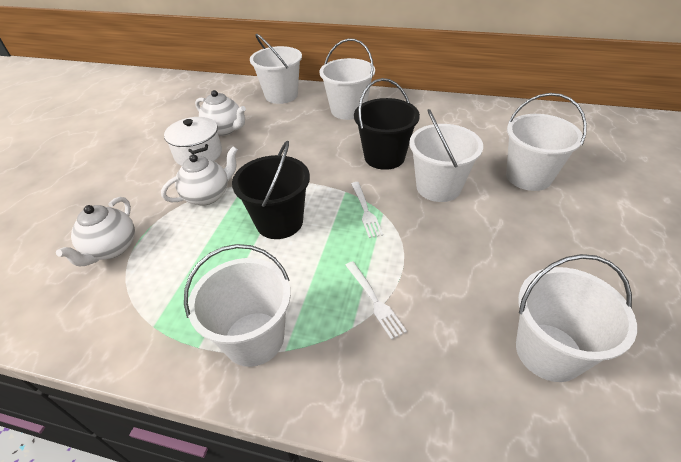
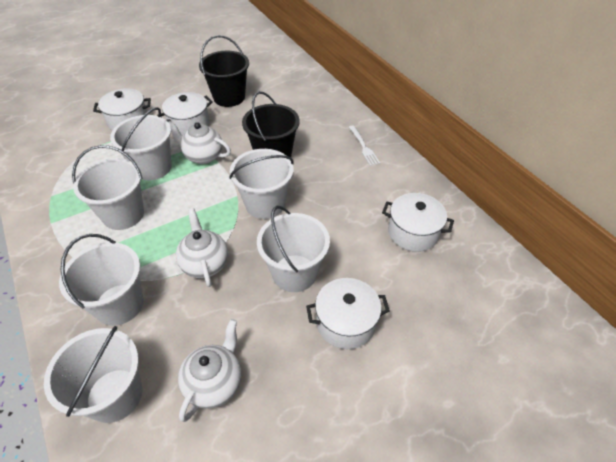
white fork: 2 -> 1
white pot: 1 -> 4

